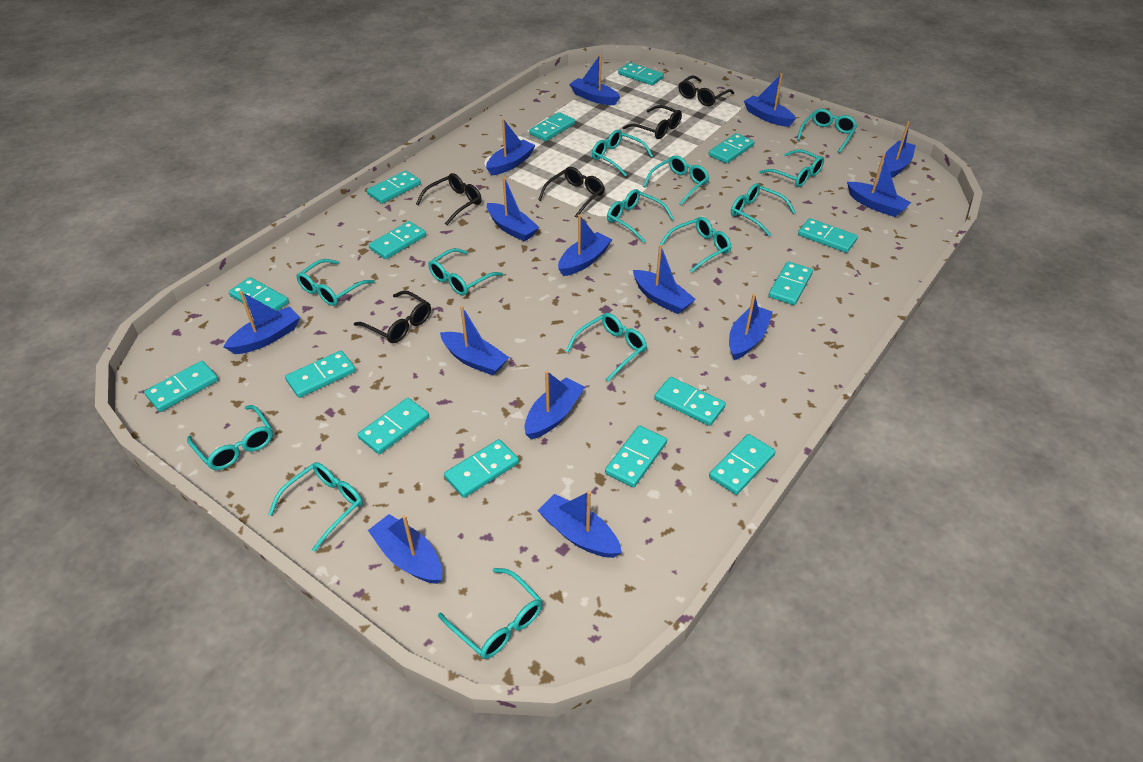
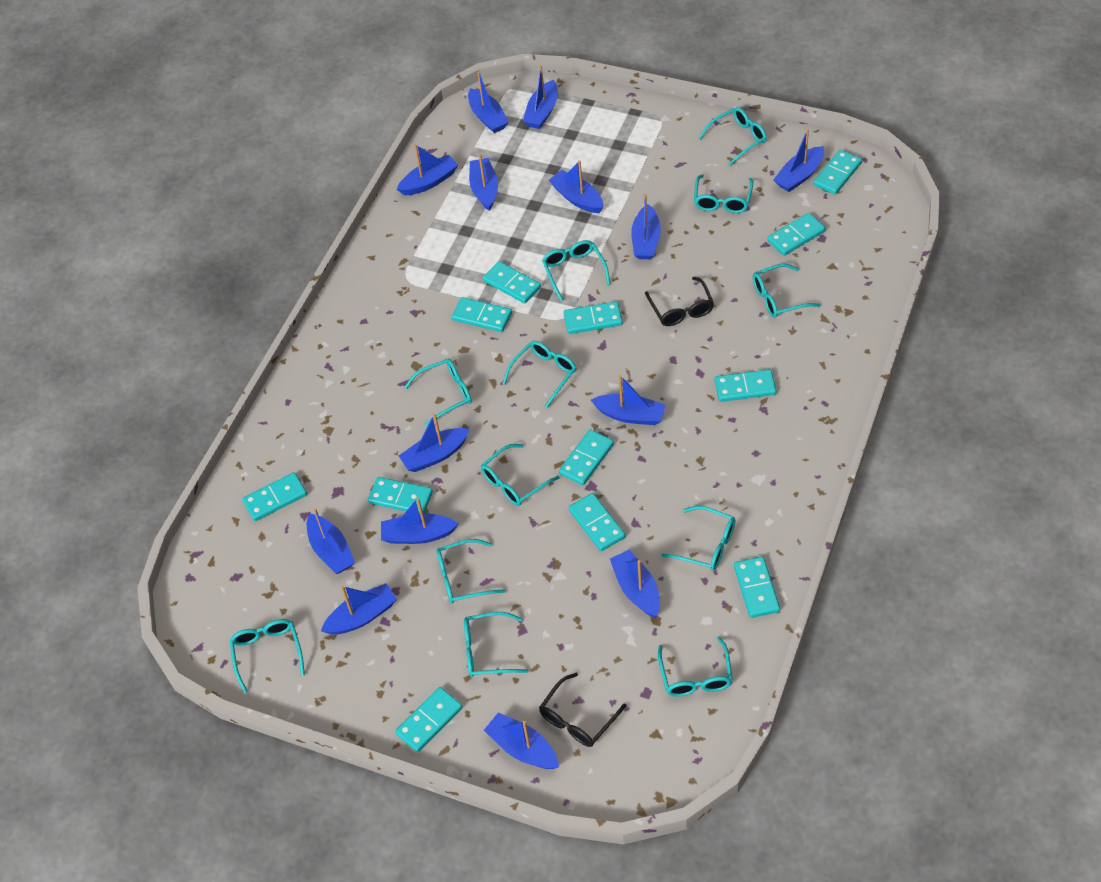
black glasses: 5 -> 2
turquoise domino: 15 -> 12
turquoise glasses: 13 -> 12

